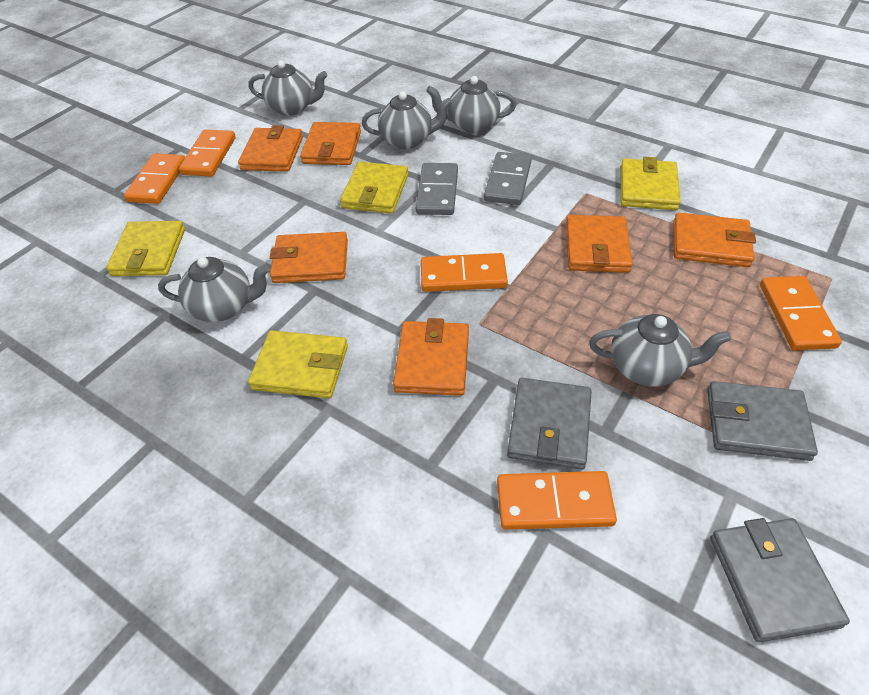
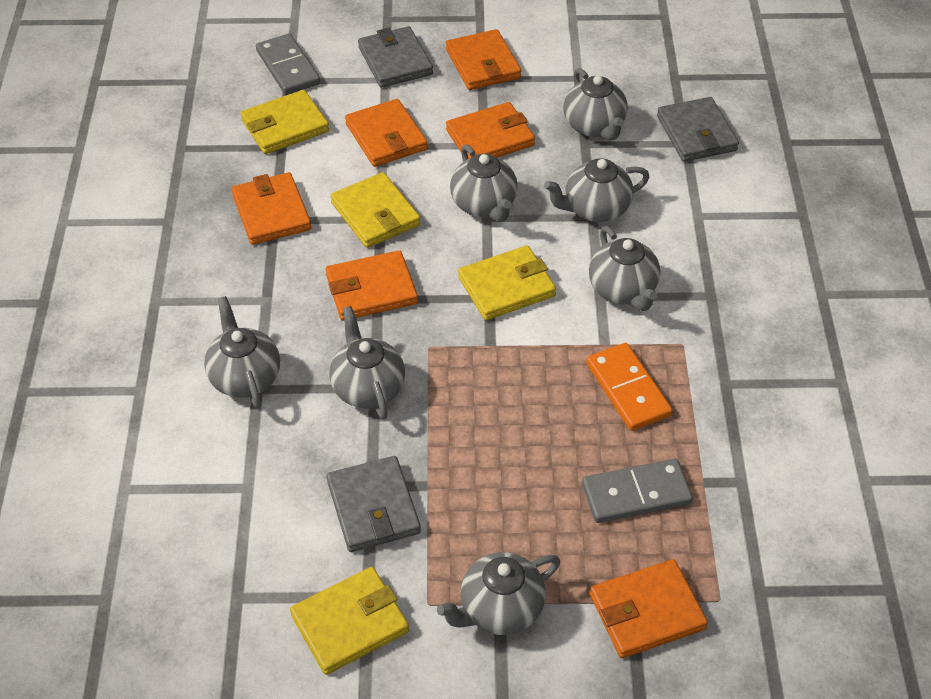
grey teapot: 5 -> 7
orange domino: 5 -> 1

